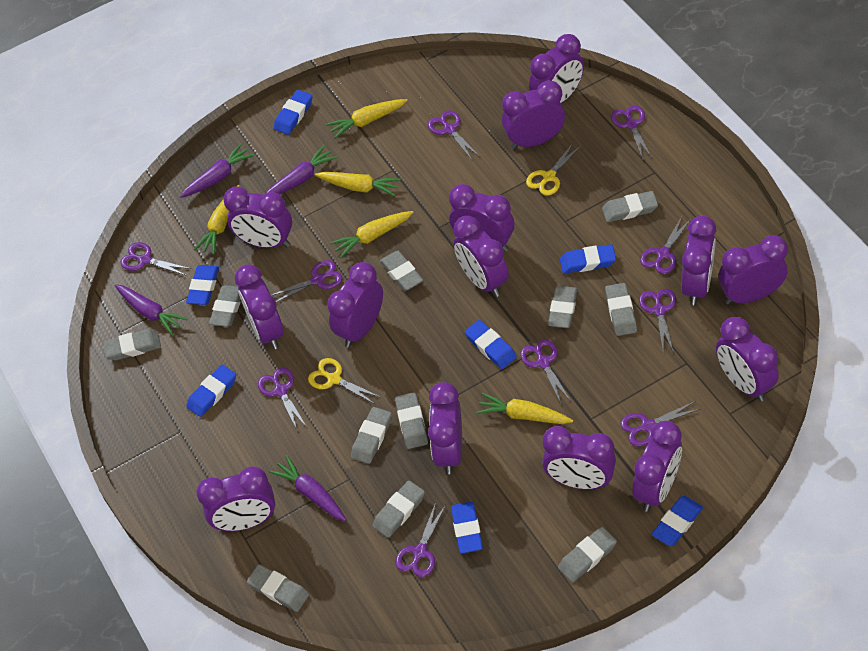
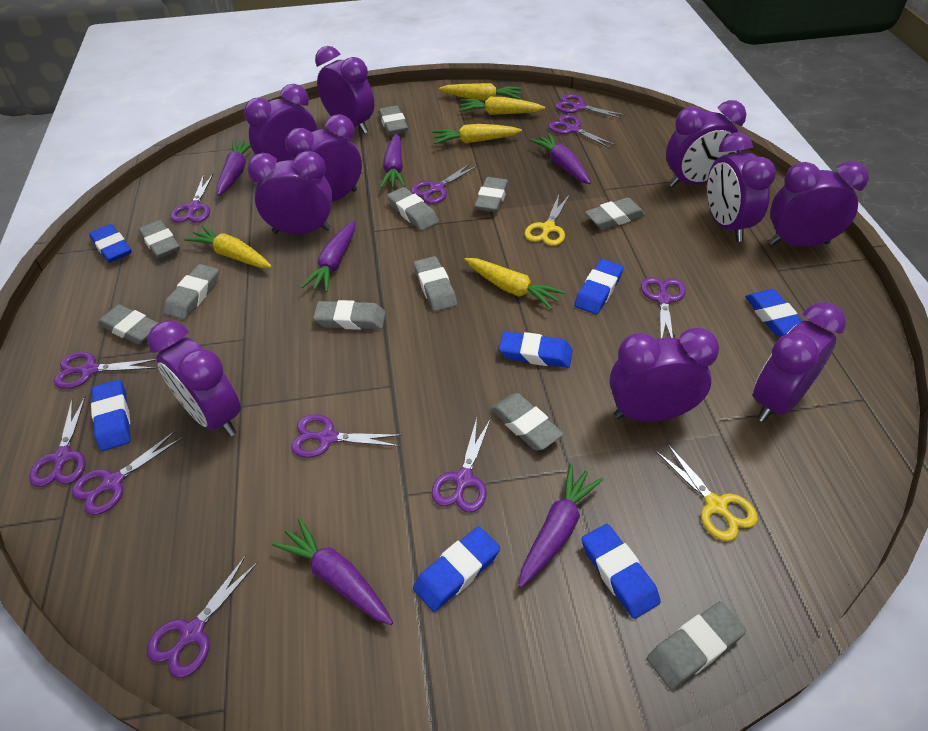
purple carrot: 4 -> 6
purple clock: 14 -> 10
purple scissors: 10 -> 11

